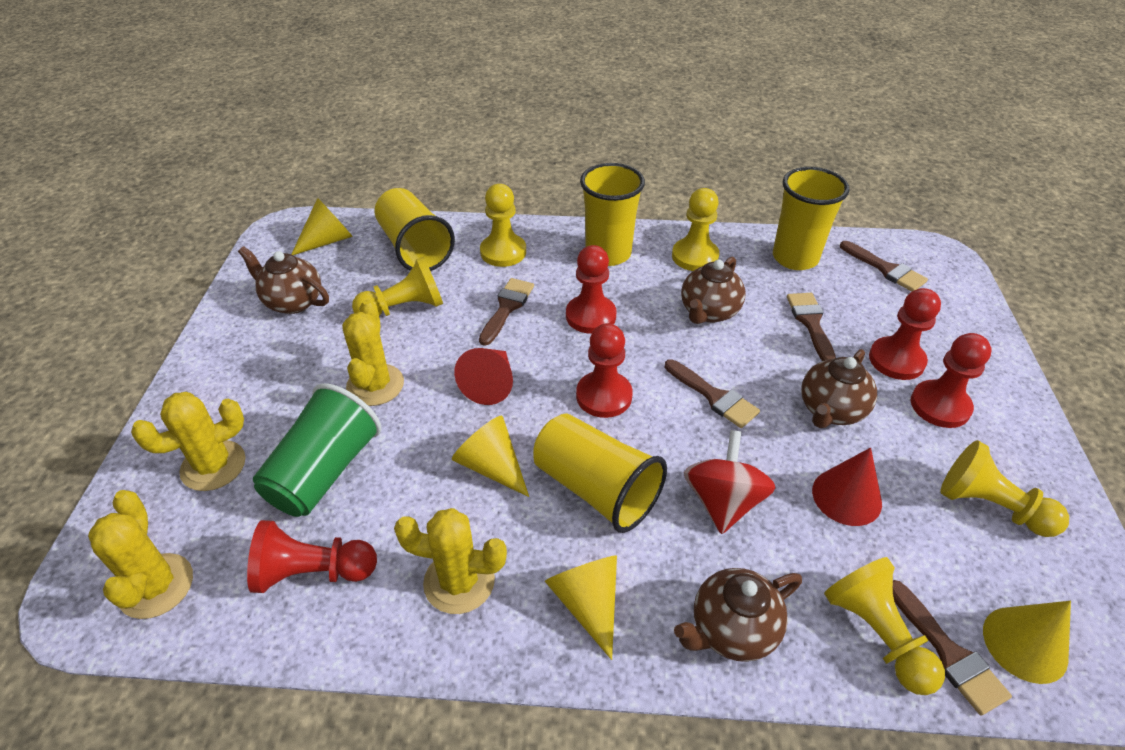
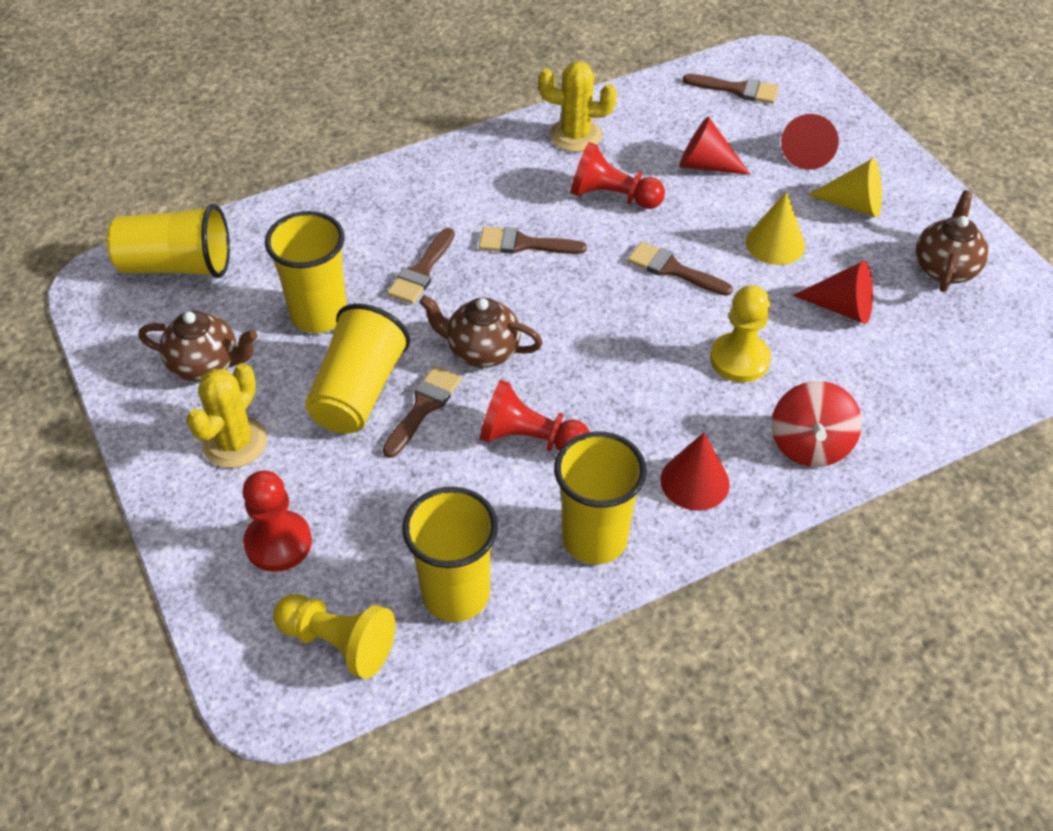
brown teapot: 4 -> 3
green cup: 1 -> 0
red cone: 2 -> 4
red pawn: 5 -> 3
yellow cactus: 4 -> 2
yellow cone: 4 -> 2
yellow cup: 4 -> 5
yellow pawn: 5 -> 2

